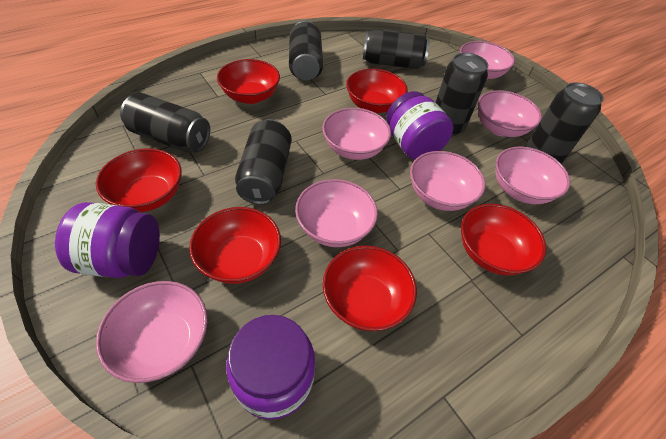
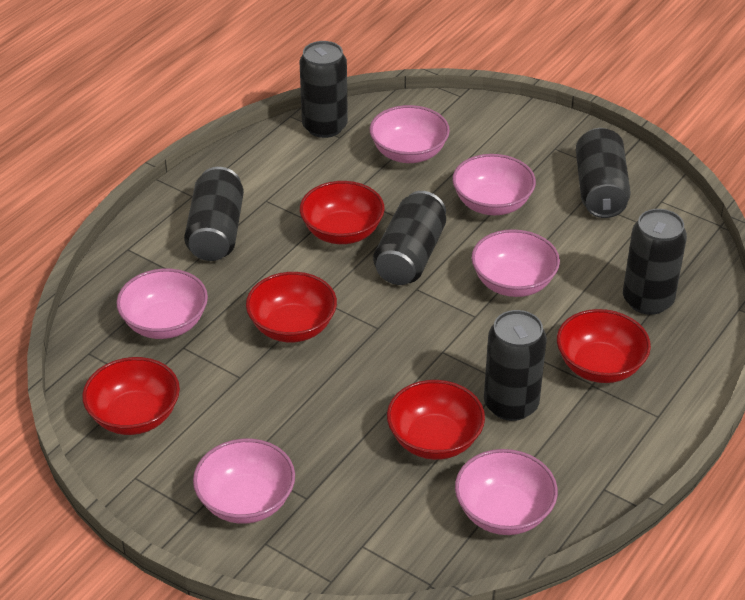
pink bowl: 7 -> 6
purple jar: 3 -> 0
red bowl: 6 -> 5

